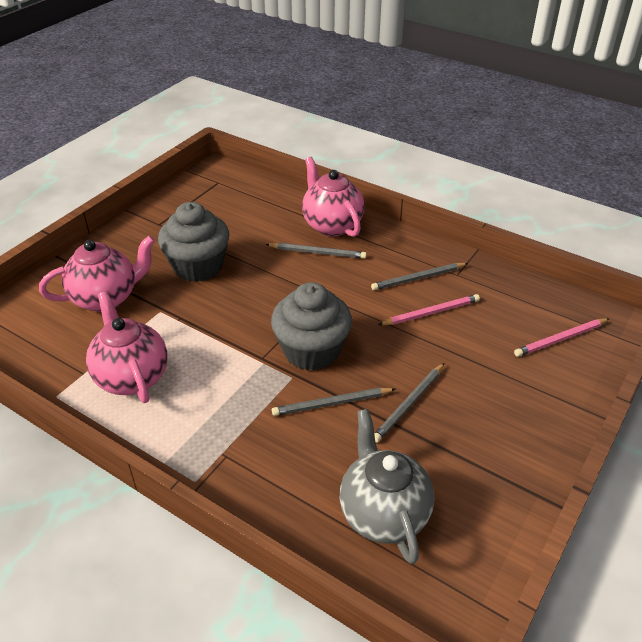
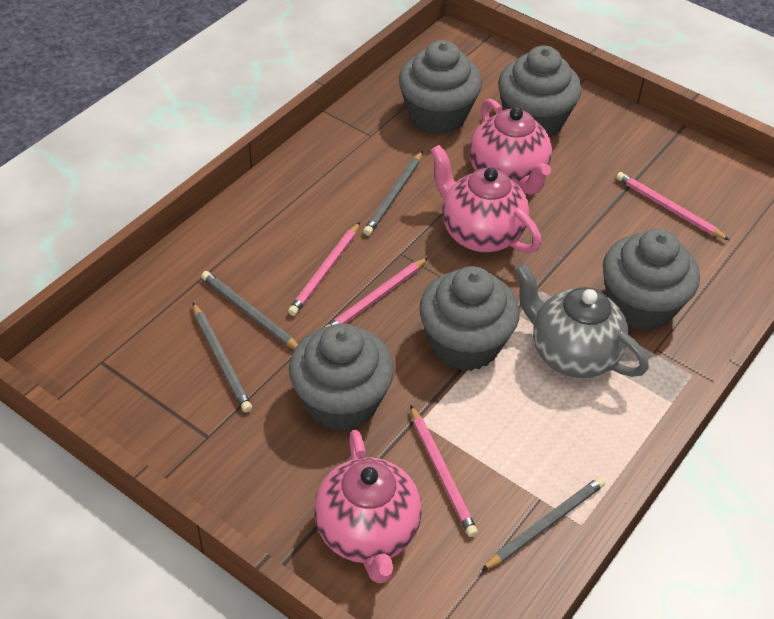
grey cupcake: 2 -> 5
pink pencil: 2 -> 4

